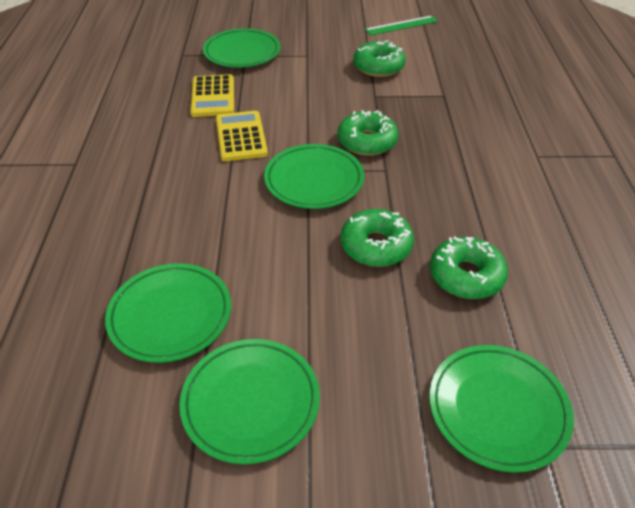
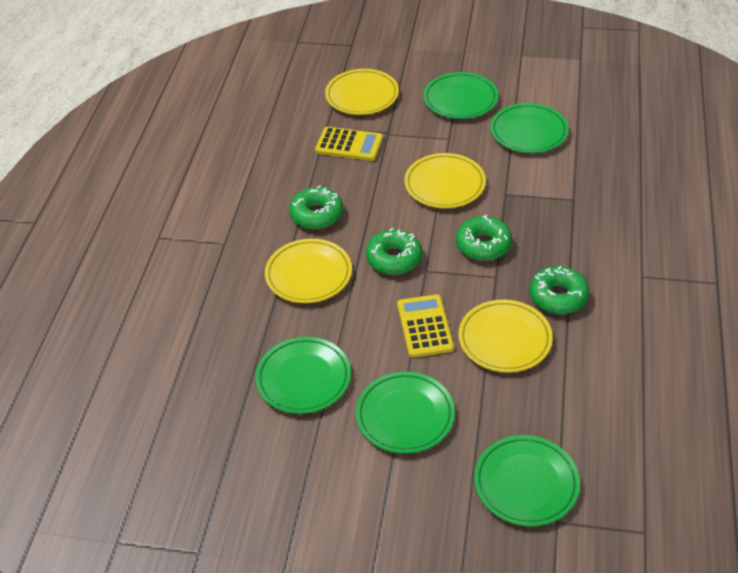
green ruler: 1 -> 0
yellow plate: 0 -> 4

